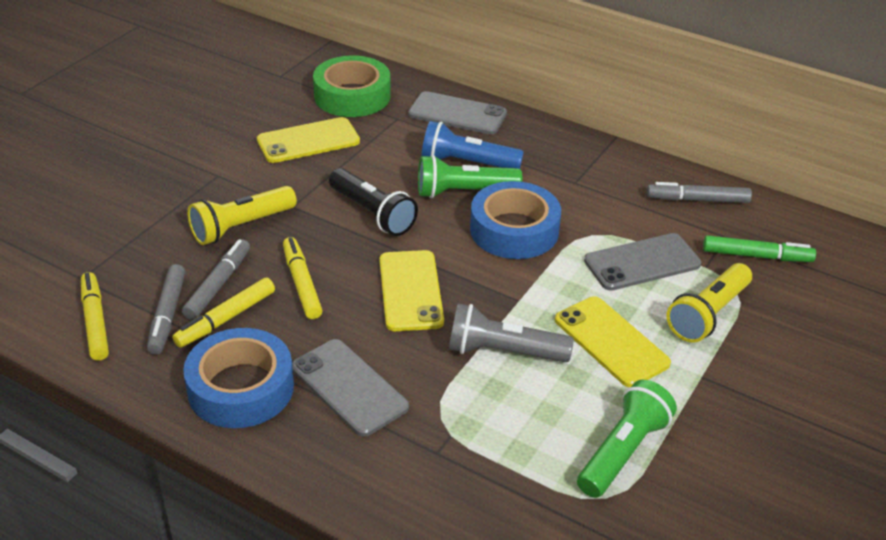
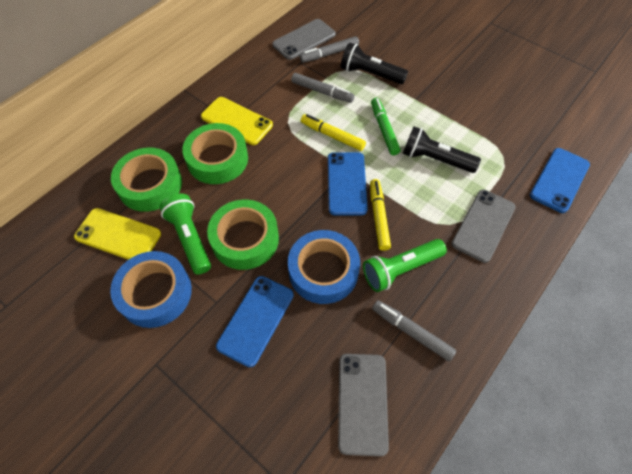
black flashlight: 1 -> 2
blue flashlight: 1 -> 0
blue phone: 0 -> 3
green tape: 1 -> 3
grey flashlight: 1 -> 0
yellow flashlight: 2 -> 0
yellow marker: 3 -> 2
yellow phone: 3 -> 2

